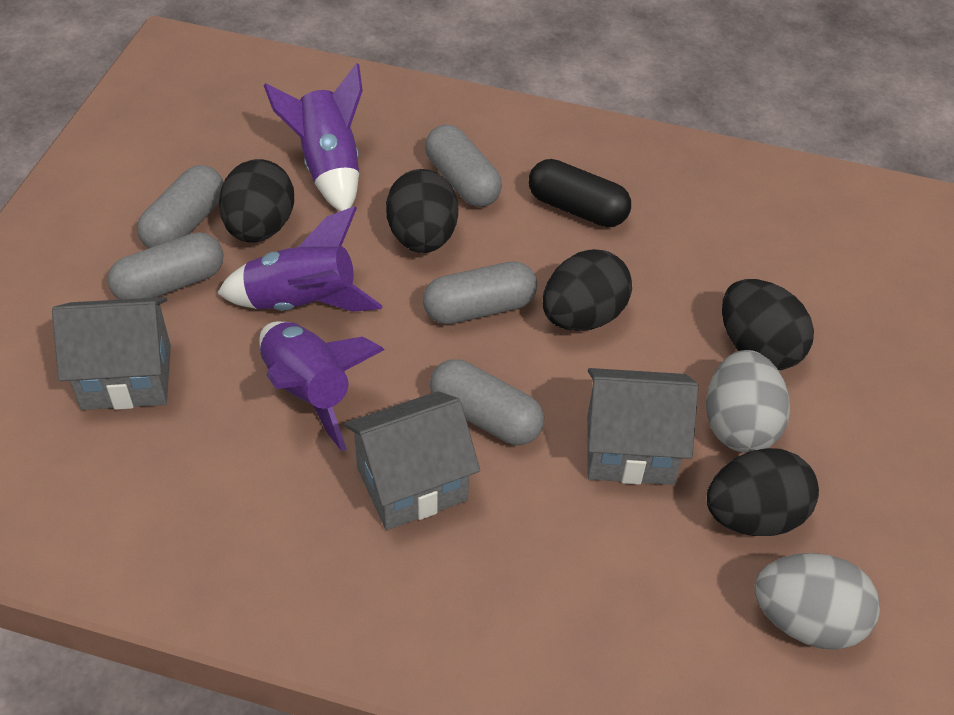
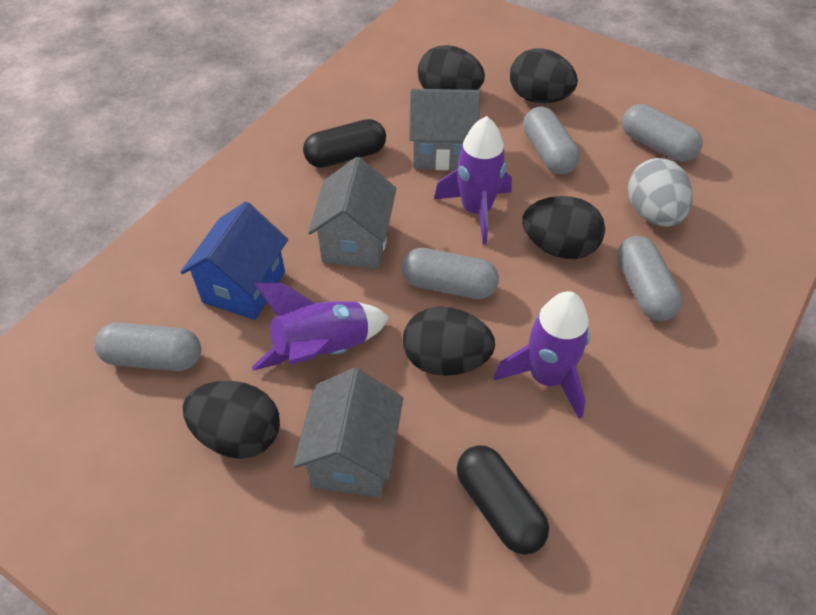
black capsule: 1 -> 2
blue house: 0 -> 1
grey egg: 2 -> 1

